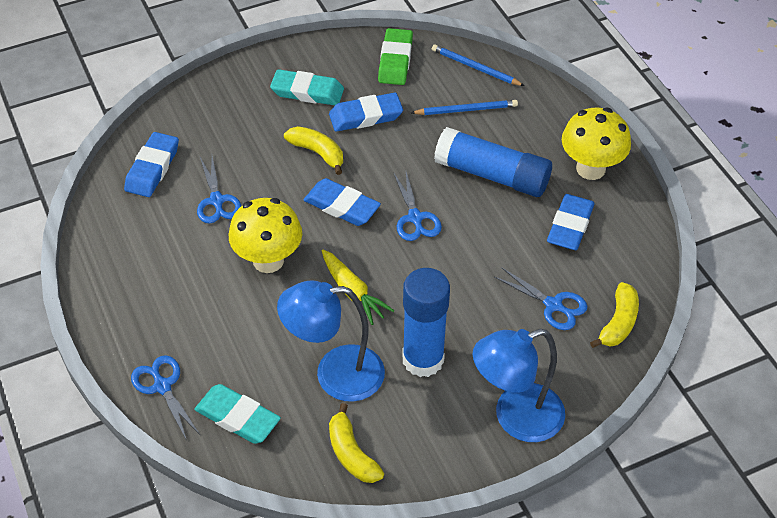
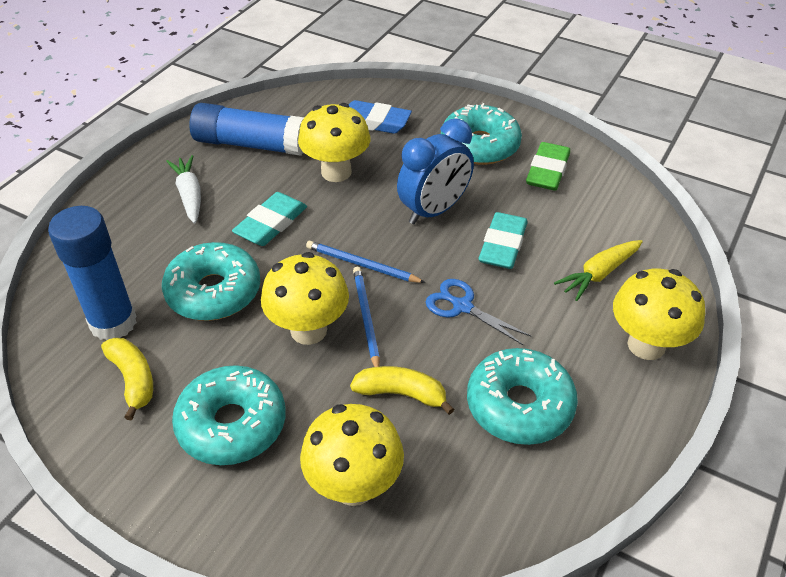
blue clock: 0 -> 1
blue eraser: 4 -> 1
blue lamp: 2 -> 0
blue scissors: 4 -> 1
turquoise donut: 0 -> 4
white carrot: 0 -> 1
yellow banana: 3 -> 2
yellow mushroom: 2 -> 4

